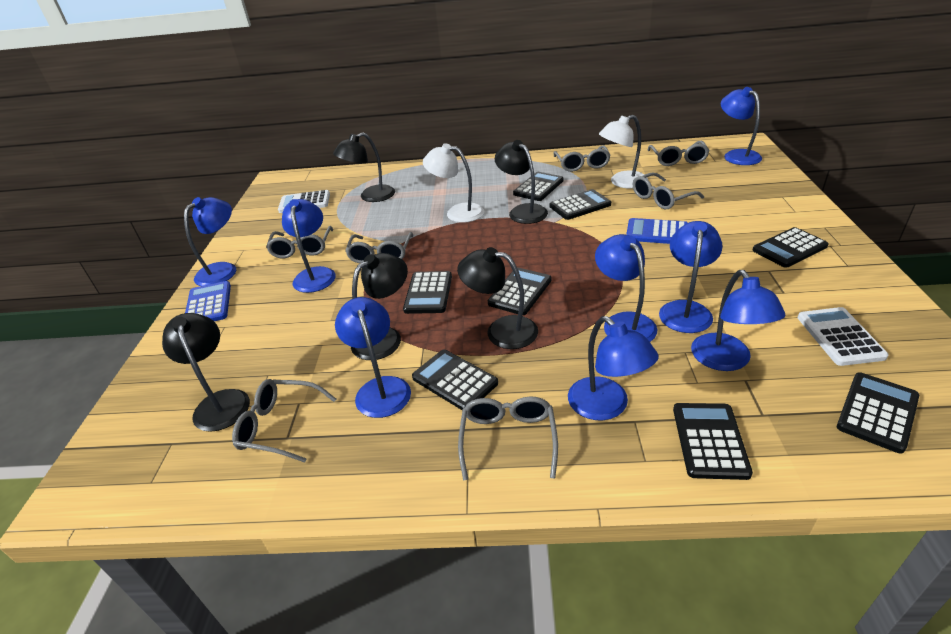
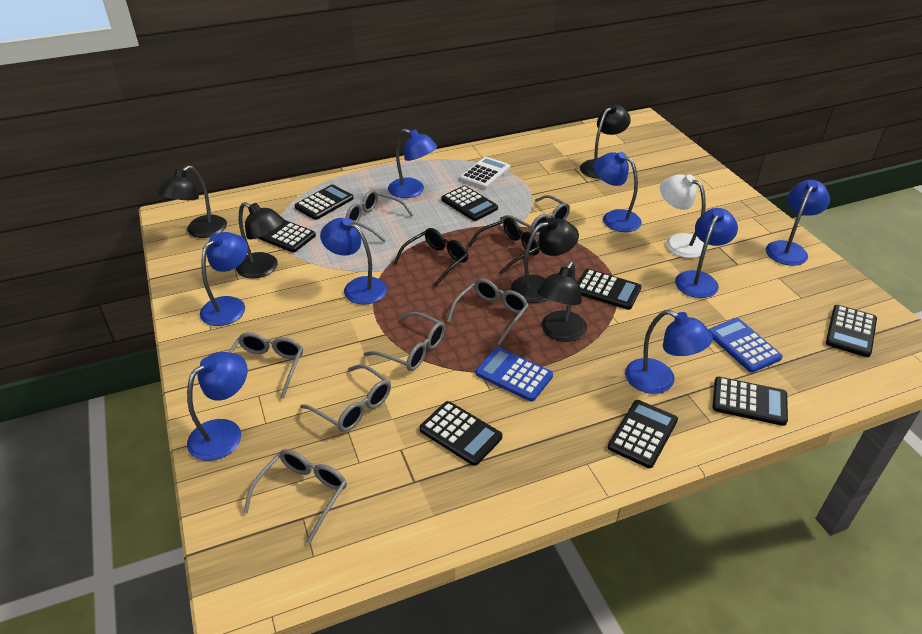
black glasses: 0 -> 2
white calculator: 2 -> 1
white lamp: 2 -> 1

